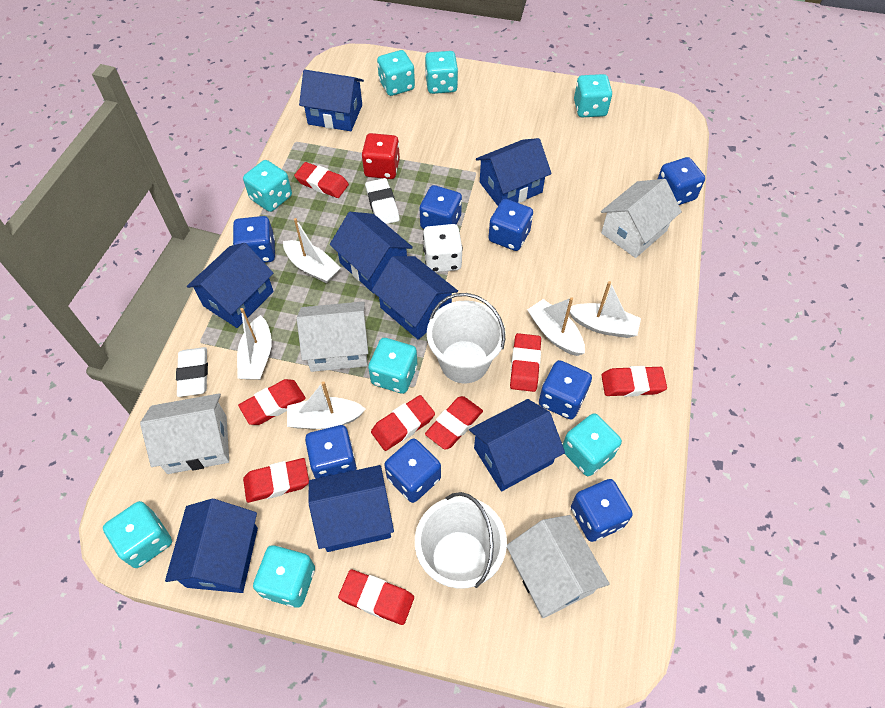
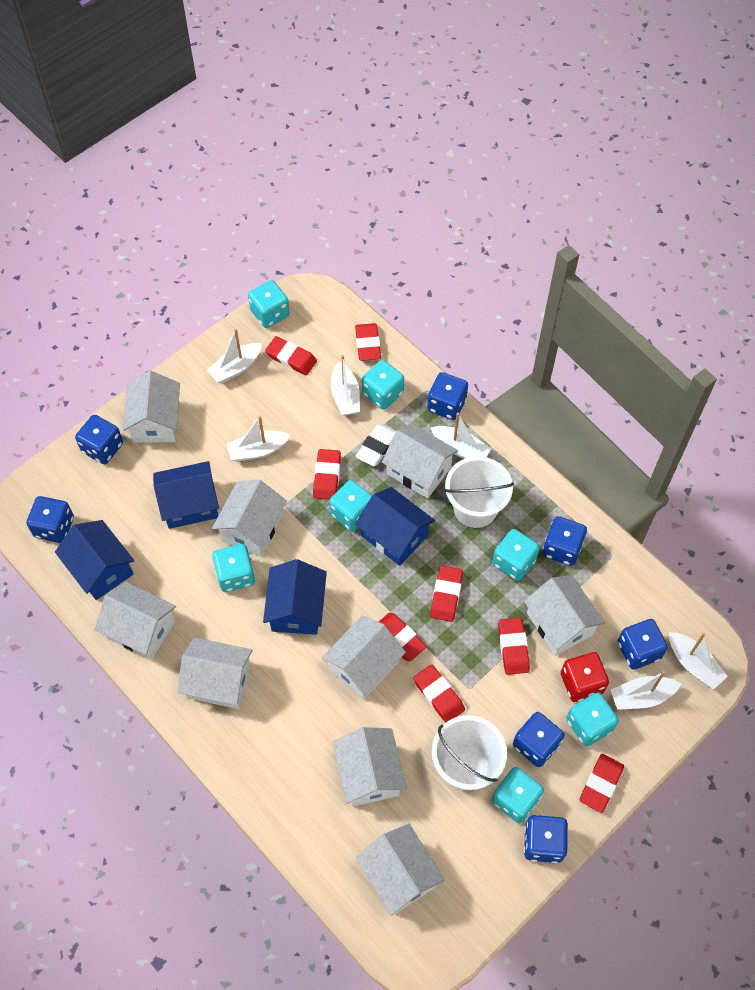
blue dice: 8 -> 7
blue house: 8 -> 4
turquoise dice: 8 -> 7
white boat: 5 -> 6
white dice: 1 -> 0
white eraser: 2 -> 1
white house: 4 -> 9

